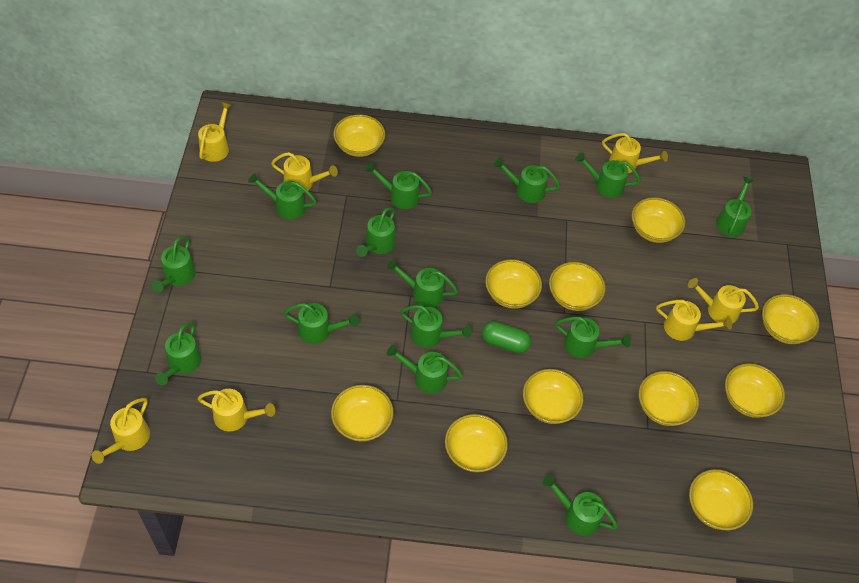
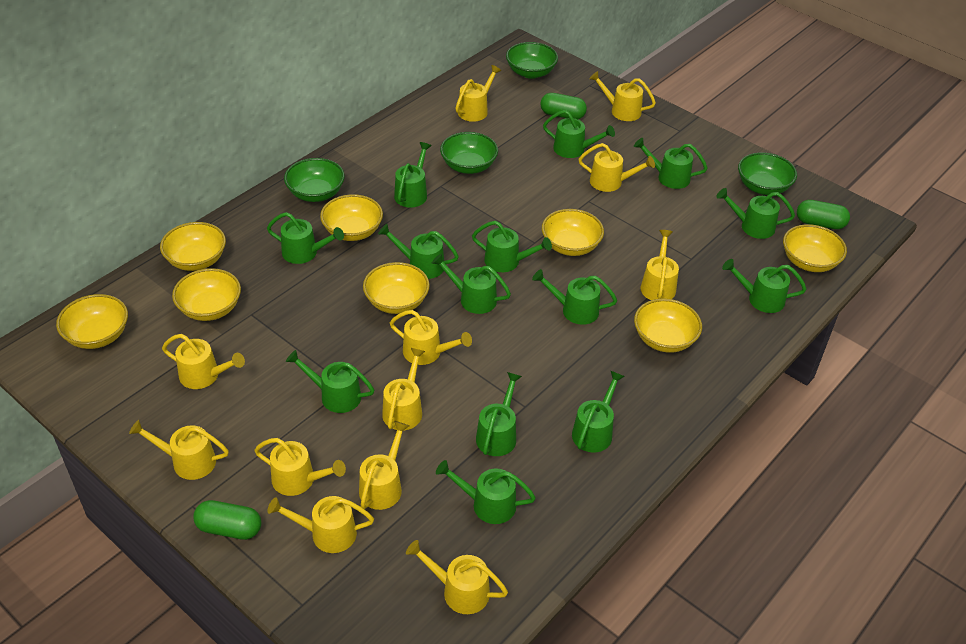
green bowl: 0 -> 4
green capsule: 1 -> 3
yellow bowl: 11 -> 8
yellow watering can: 7 -> 12

